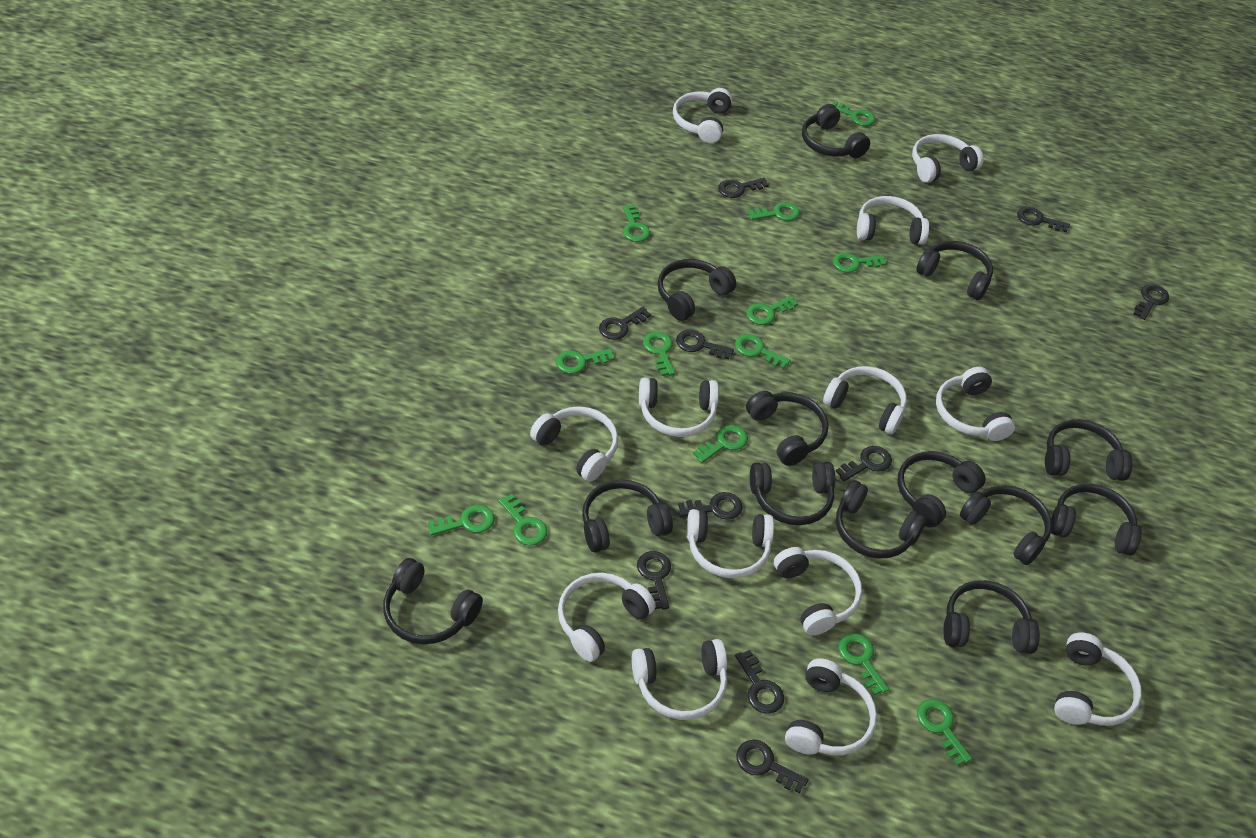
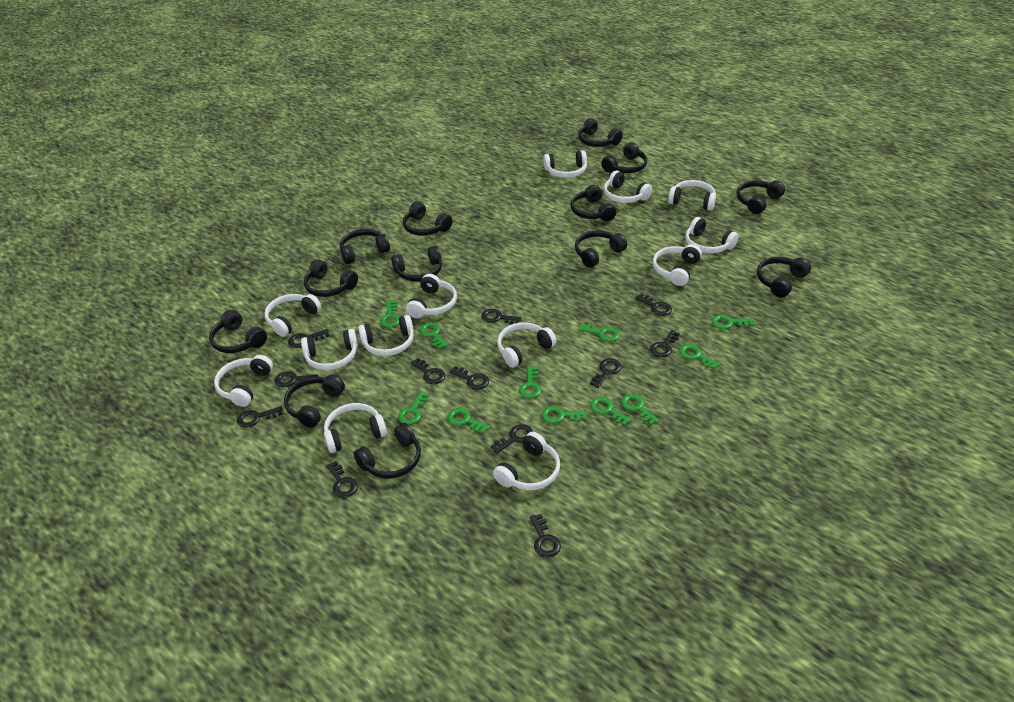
black key: 10 -> 12
green key: 13 -> 11

